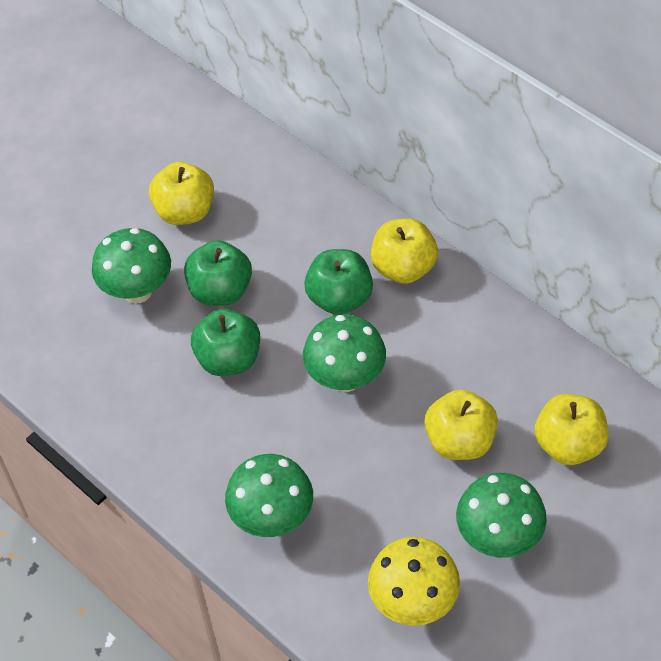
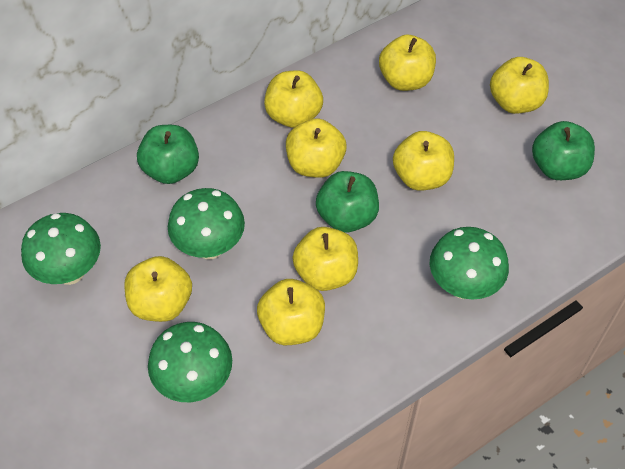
yellow apple: 4 -> 8
yellow mushroom: 1 -> 0

